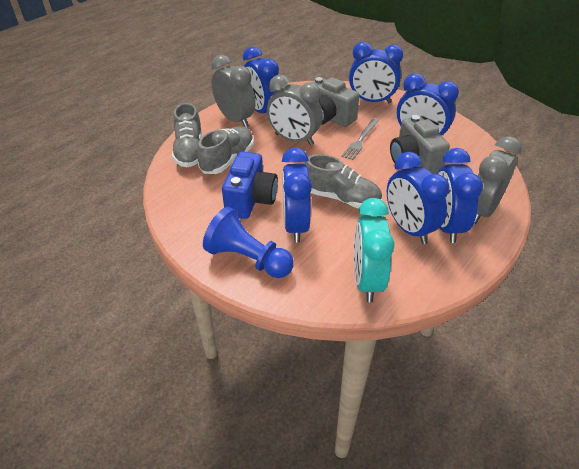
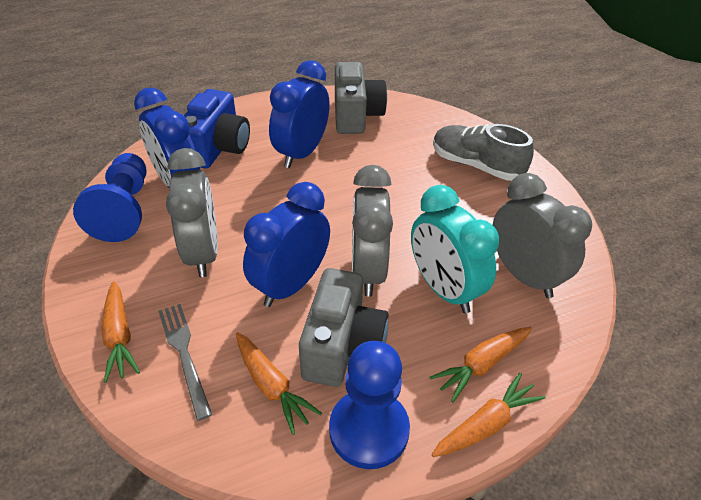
blue clock: 6 -> 3
blue pawn: 1 -> 2
grey shoe: 3 -> 1
orange carrot: 0 -> 4

